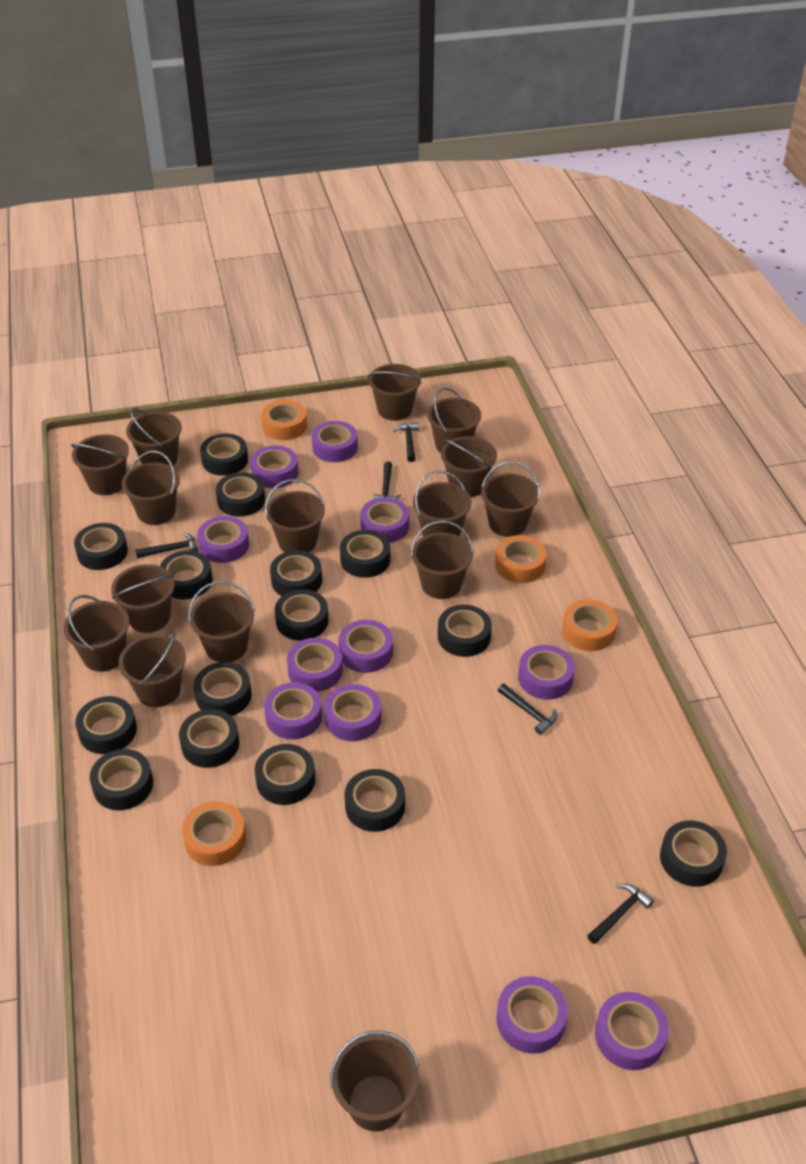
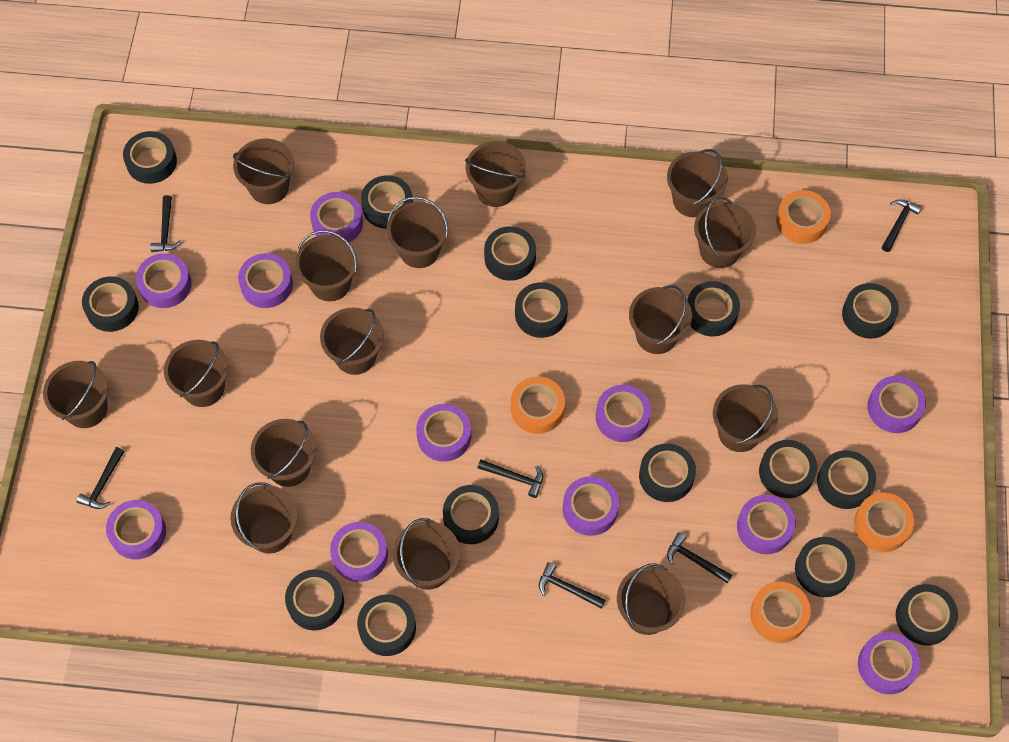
black hammer: 5 -> 6

